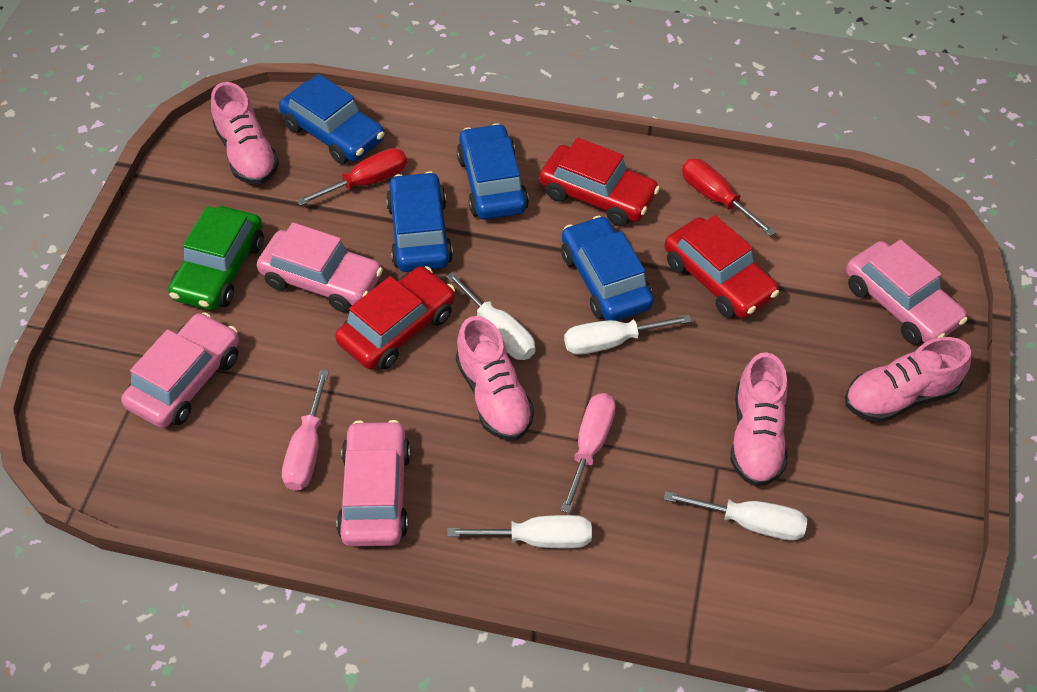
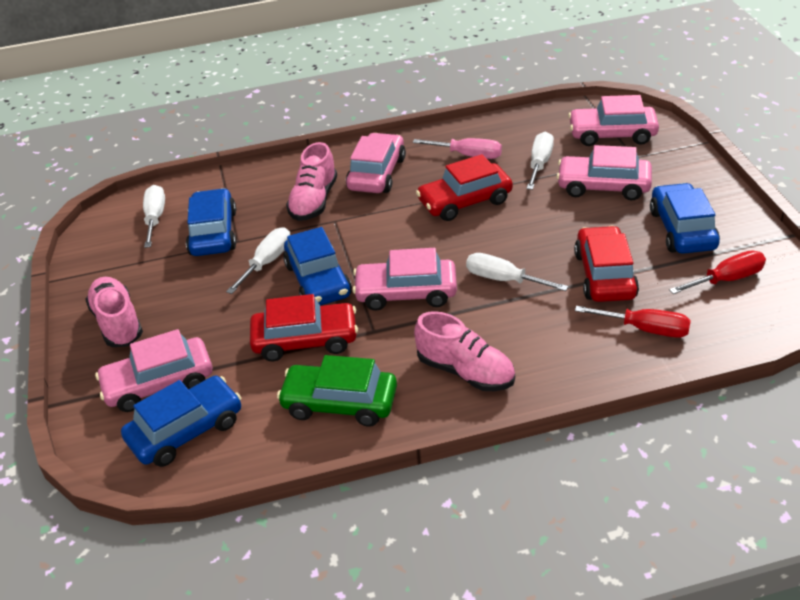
pink car: 4 -> 5
pink screwdriver: 2 -> 1
pink shoe: 4 -> 3

